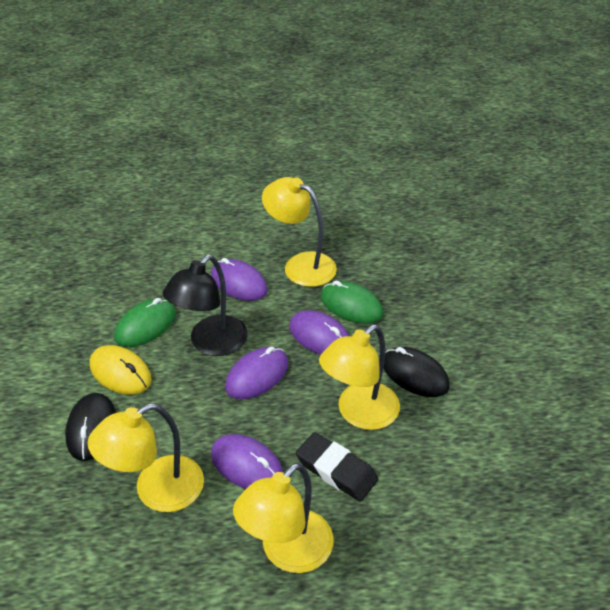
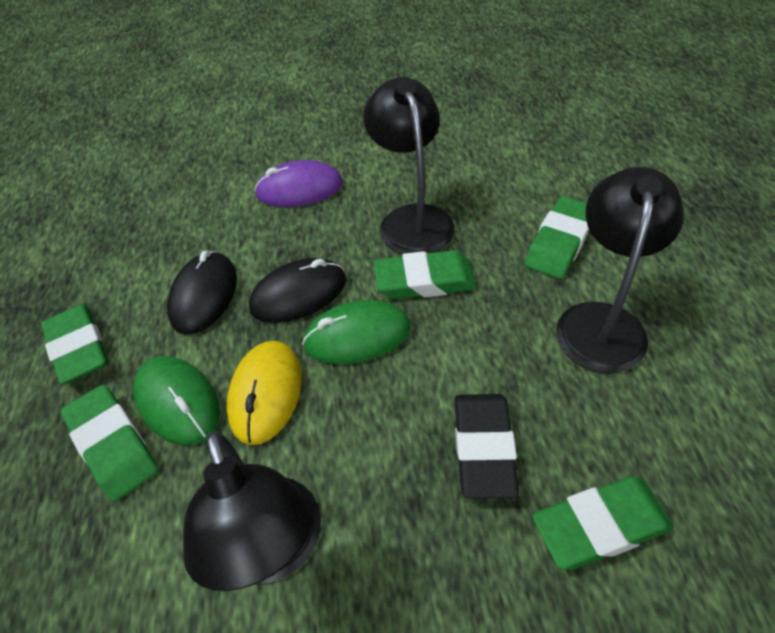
black lamp: 1 -> 3
green eraser: 0 -> 5
purple mouse: 4 -> 1
yellow lamp: 4 -> 0

